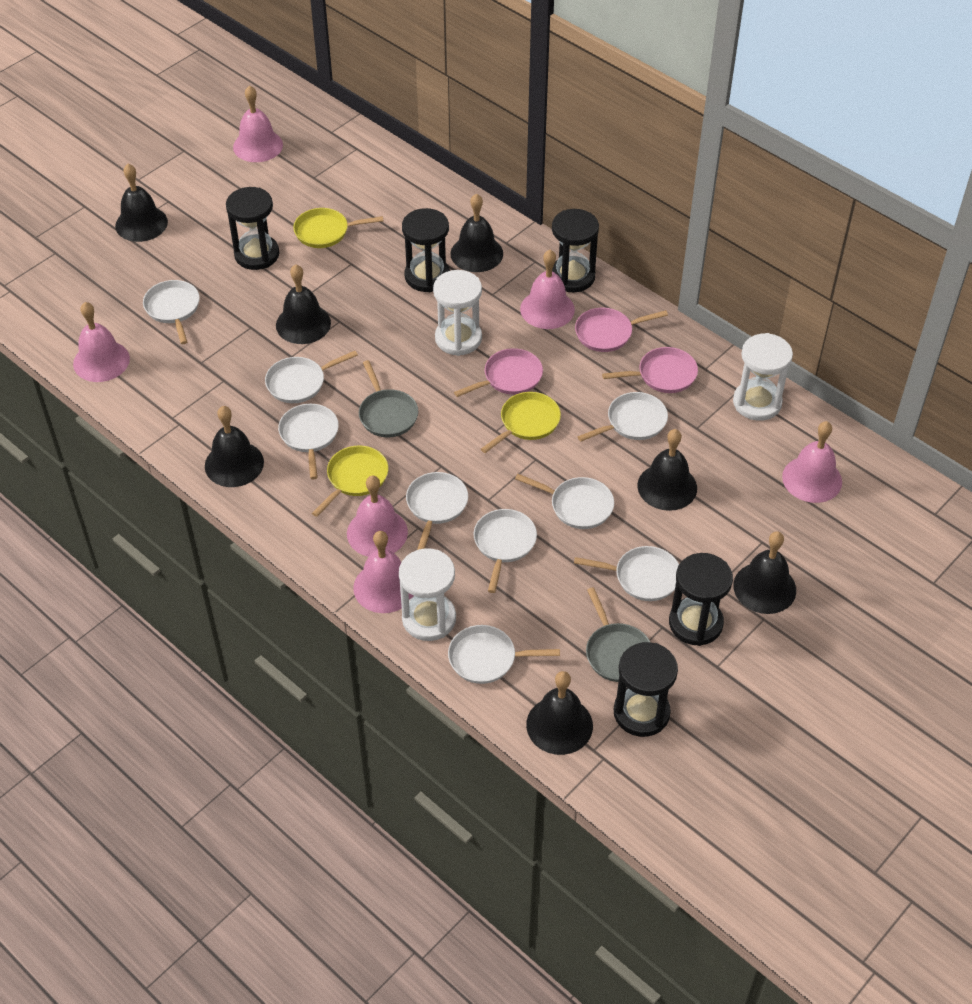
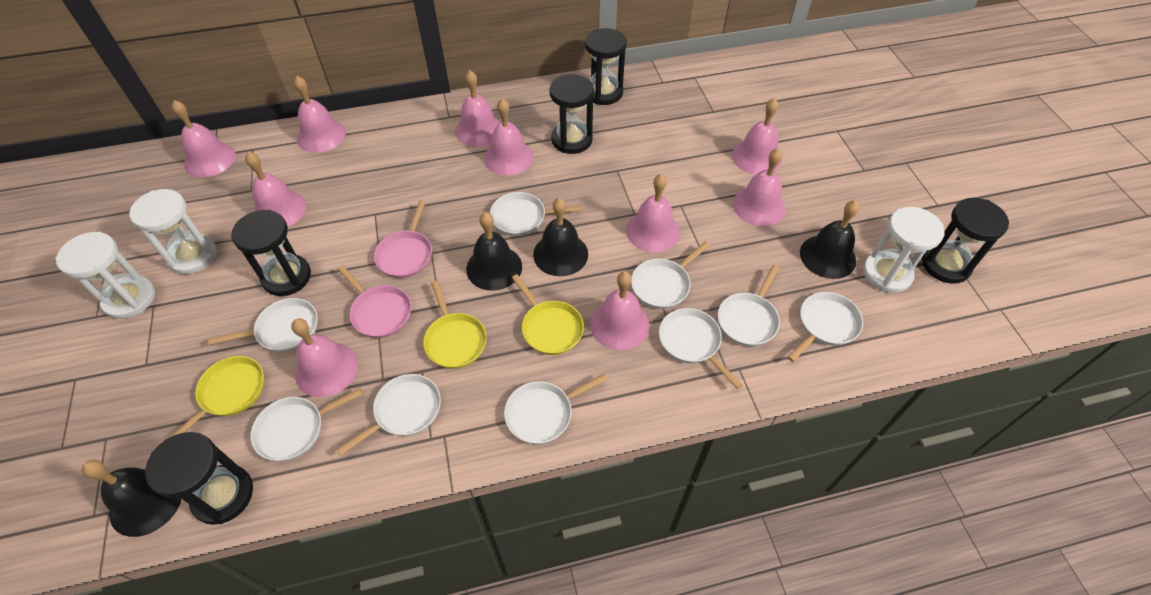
black bell: 7 -> 4
grey pan: 2 -> 0
pink bell: 6 -> 10
pink pan: 3 -> 2

